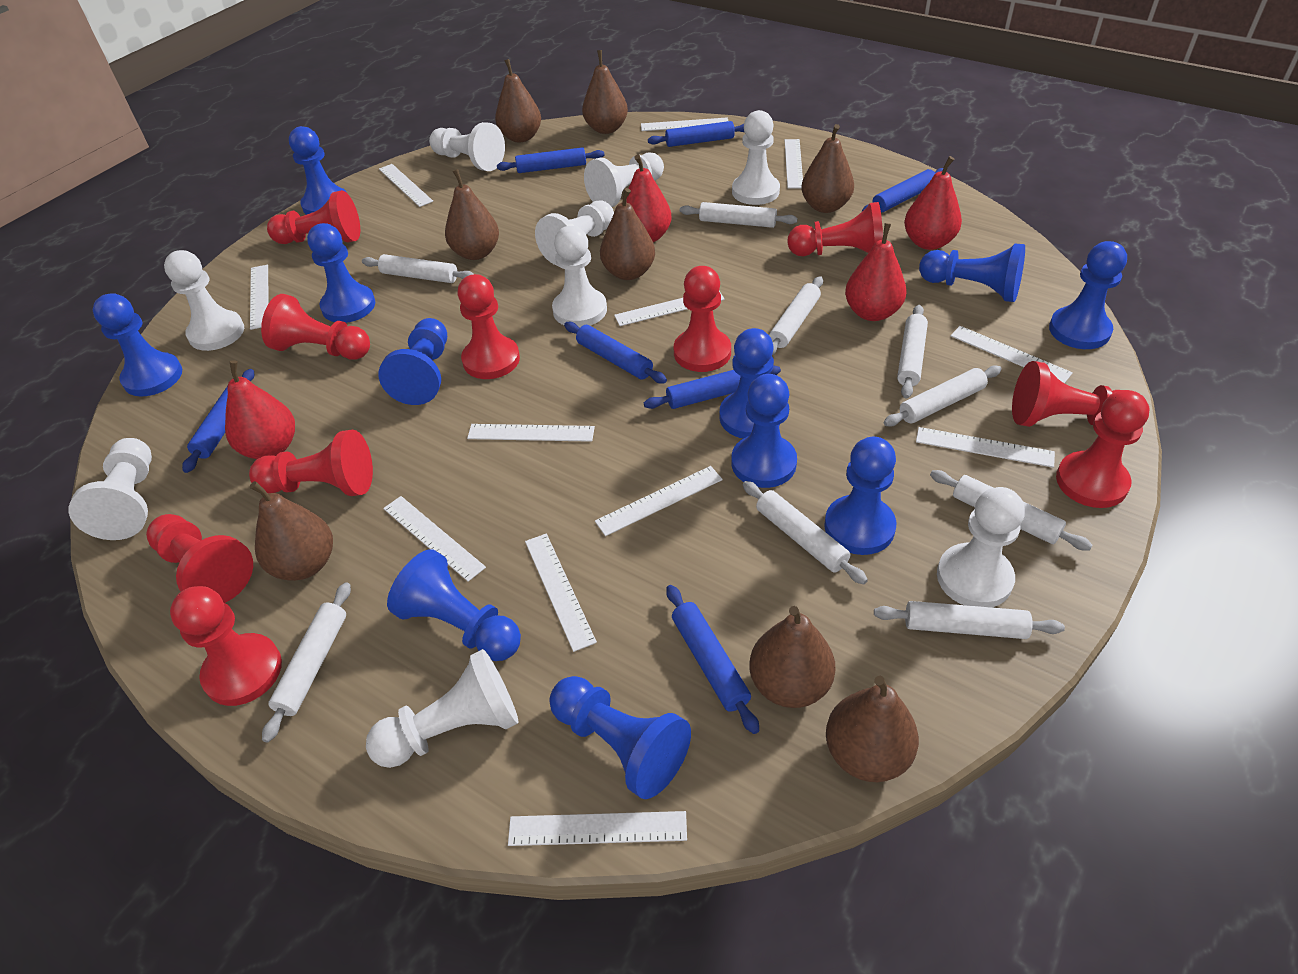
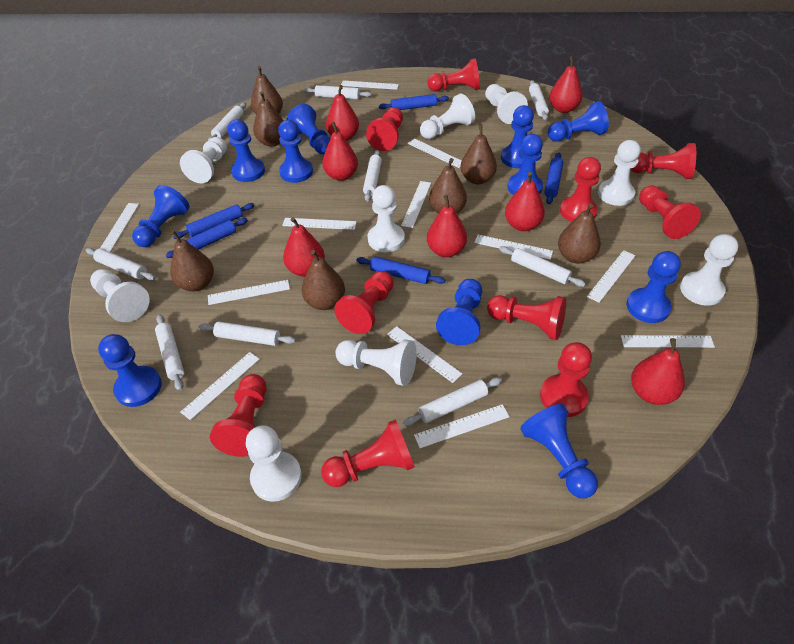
blue rolling pin: 7 -> 5
brown pear: 8 -> 7
red pear: 4 -> 7

